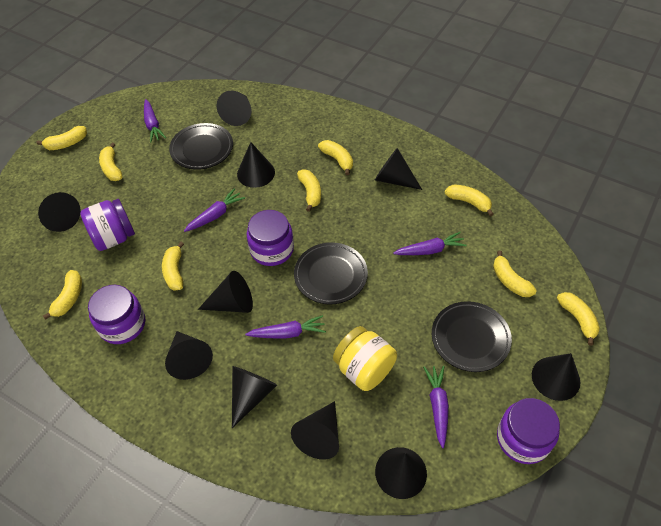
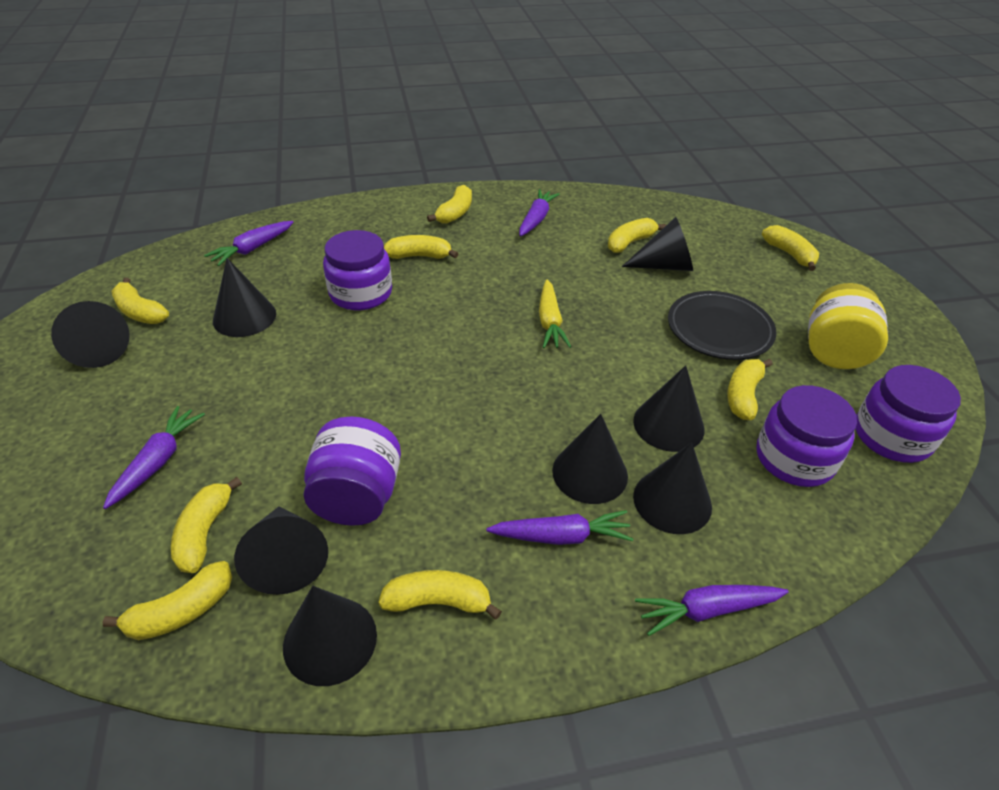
black cone: 10 -> 8
black plate: 3 -> 1
yellow carrot: 0 -> 1

